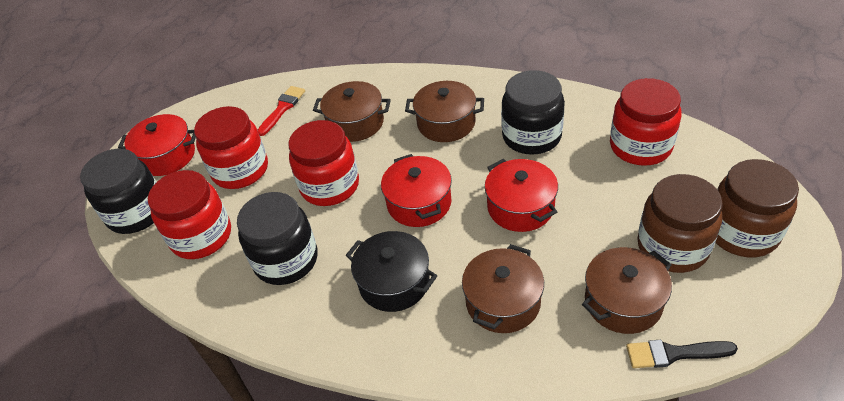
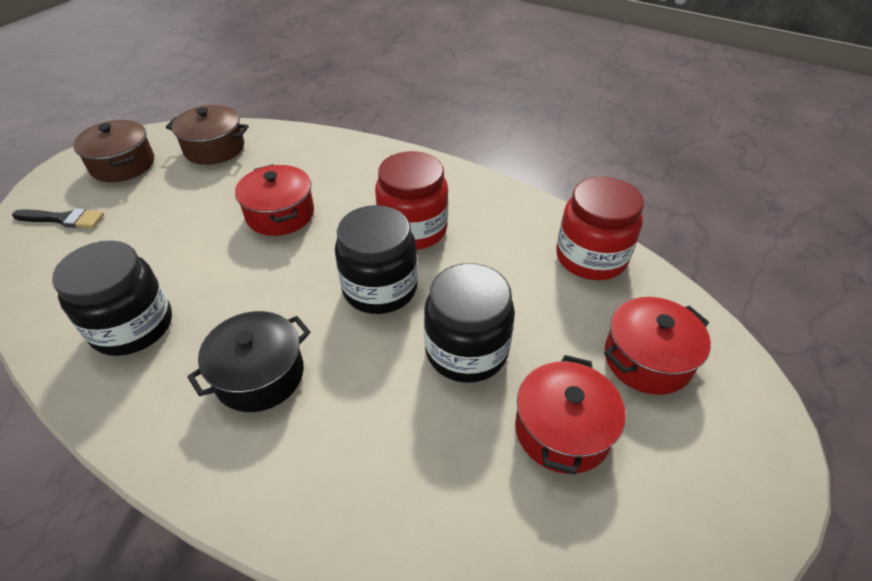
brown jar: 2 -> 0
brown pot: 4 -> 2
red brush: 1 -> 0
red jar: 4 -> 2

